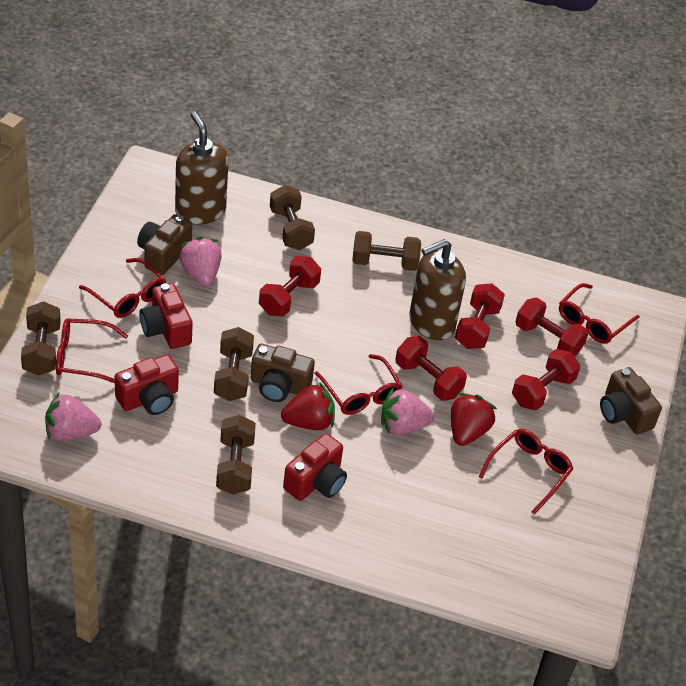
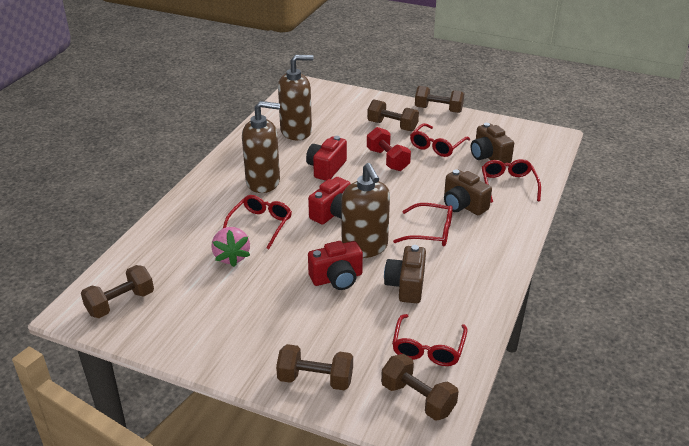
brown soap dispenser: 2 -> 3
pink strawberry: 3 -> 1
red dumbbell: 5 -> 1
red strawberry: 2 -> 0

